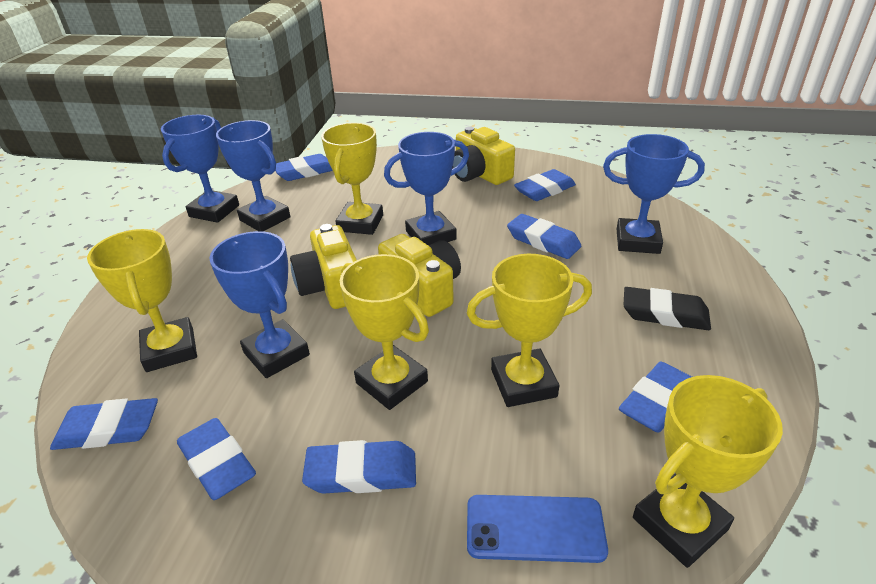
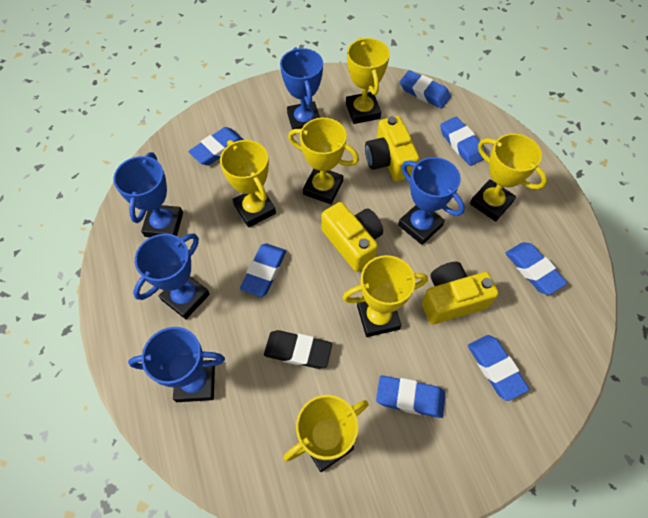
blue phone: 1 -> 0
yellow trophy: 5 -> 6

